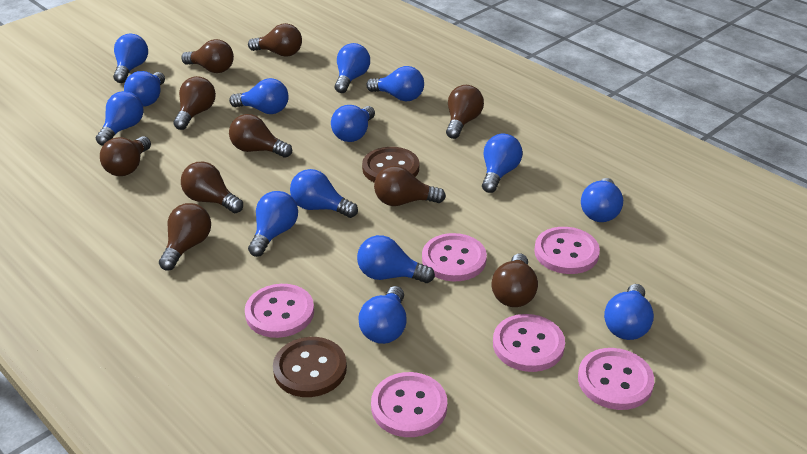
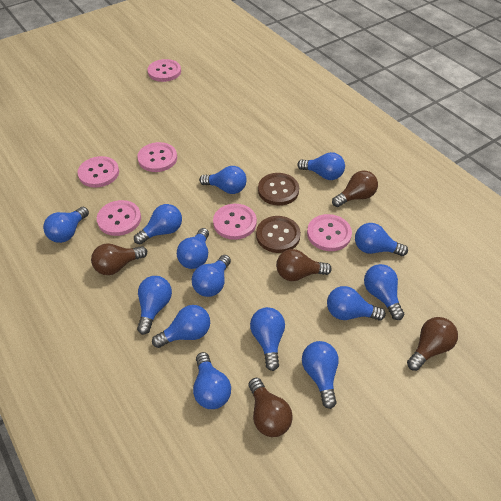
brown light bulb: 10 -> 5

